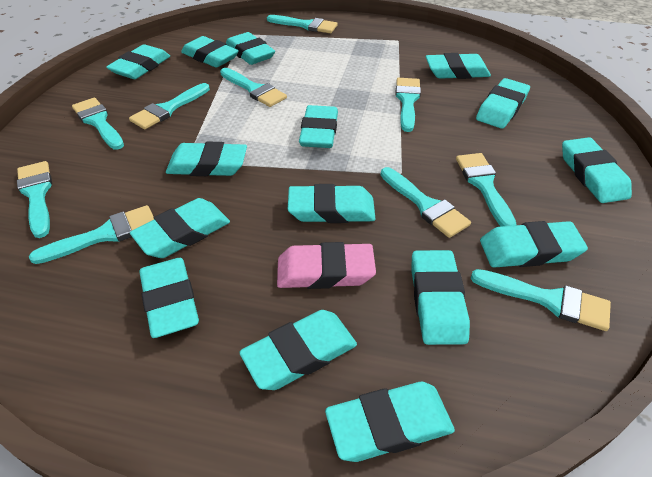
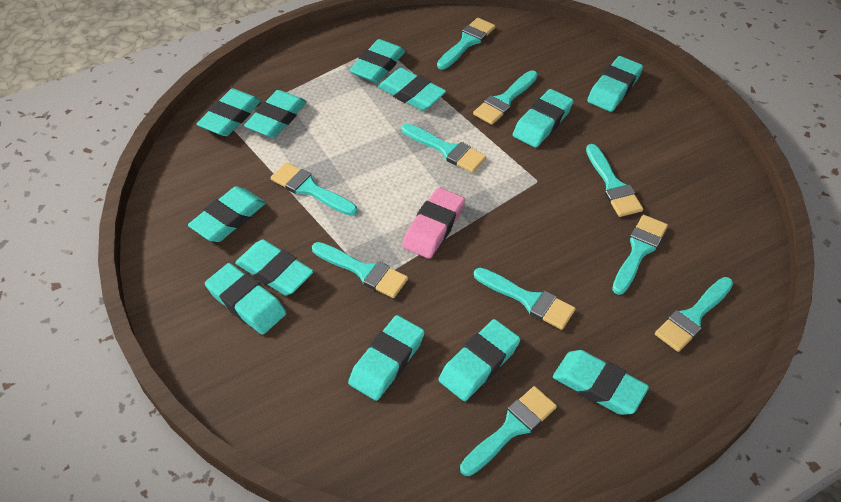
turquoise eraser: 15 -> 12

